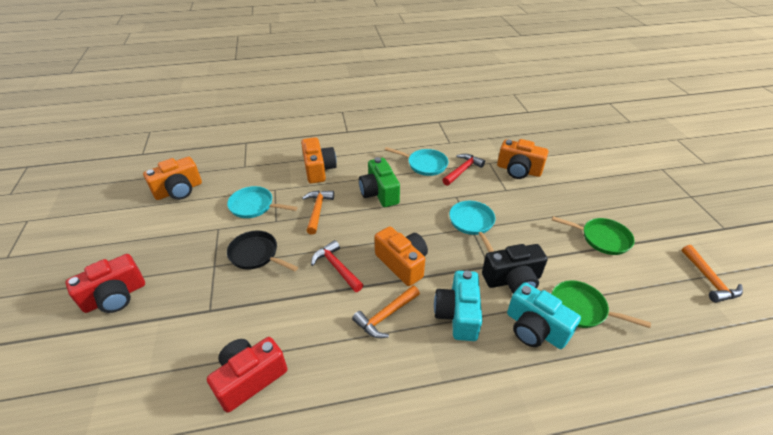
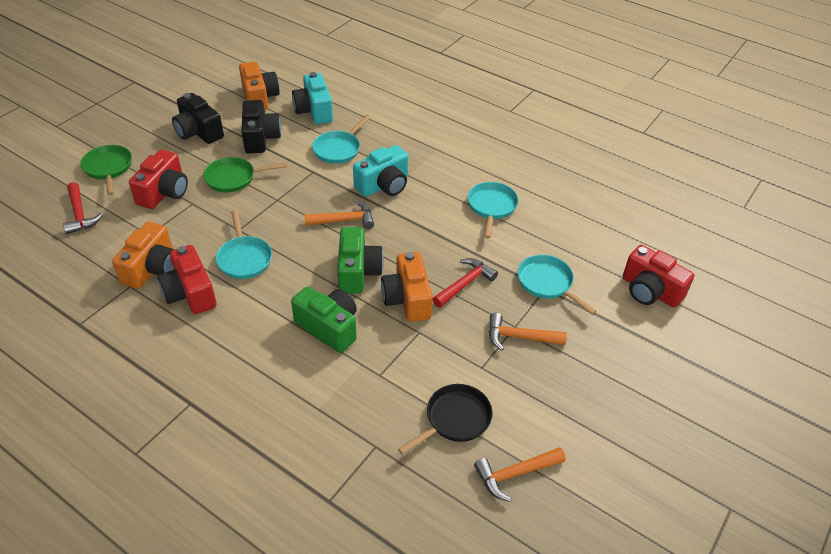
black camera: 1 -> 2
green camera: 1 -> 2
orange camera: 4 -> 3
red camera: 2 -> 3
turquoise pan: 3 -> 4

